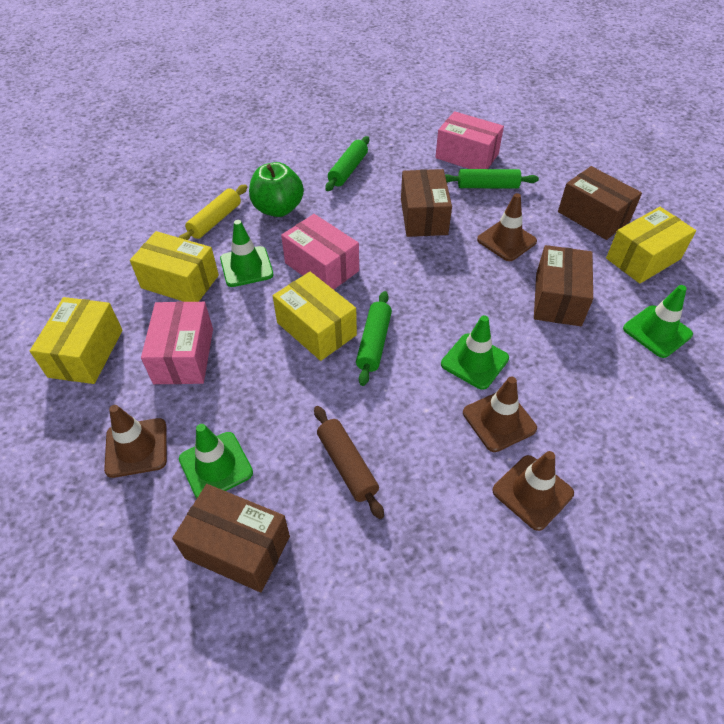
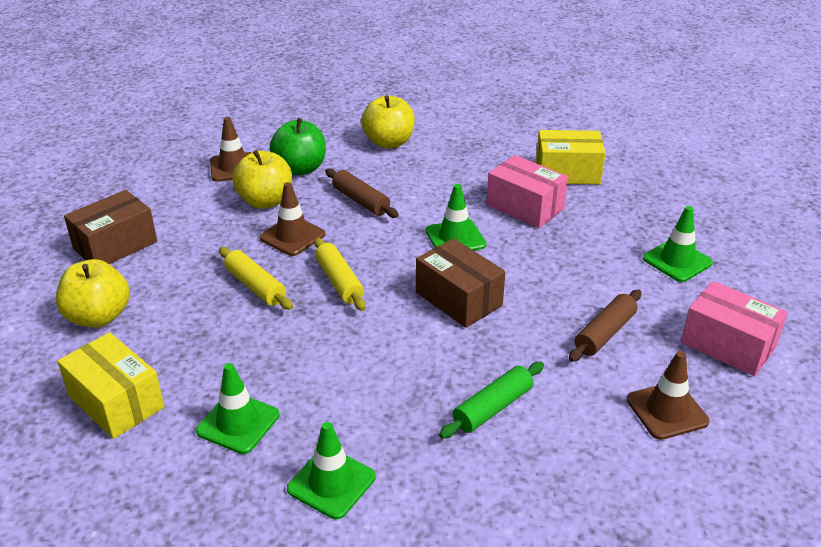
brown box: 4 -> 2
brown rolling pin: 1 -> 2
brown traffic cone: 4 -> 3
green rolling pin: 3 -> 1
pink box: 3 -> 2
yellow apple: 0 -> 3
yellow box: 4 -> 2
yellow rolling pin: 1 -> 2

